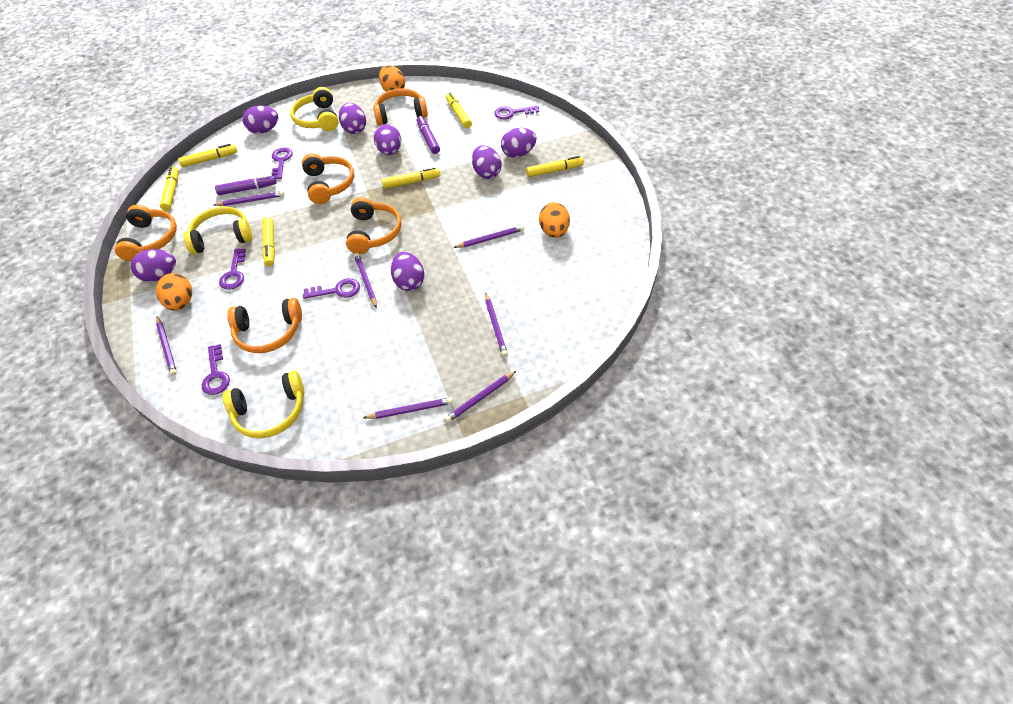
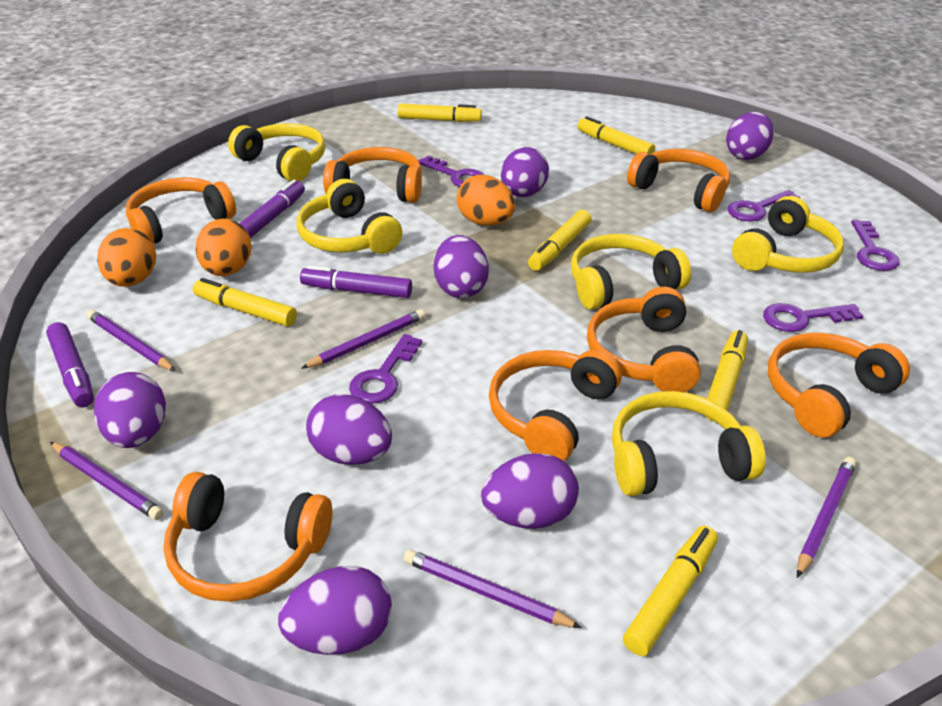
orange headphones: 5 -> 7
purple marker: 2 -> 3
purple pencil: 7 -> 5
yellow headphones: 3 -> 5

